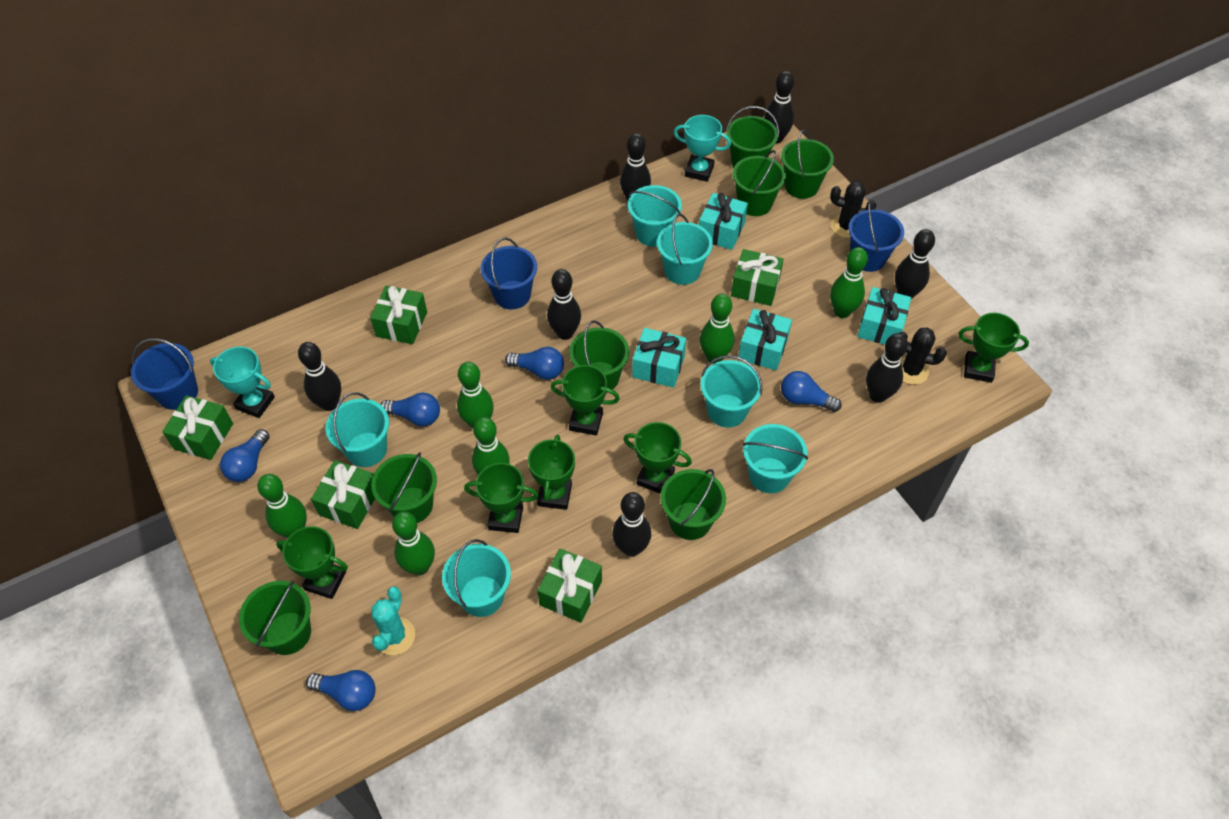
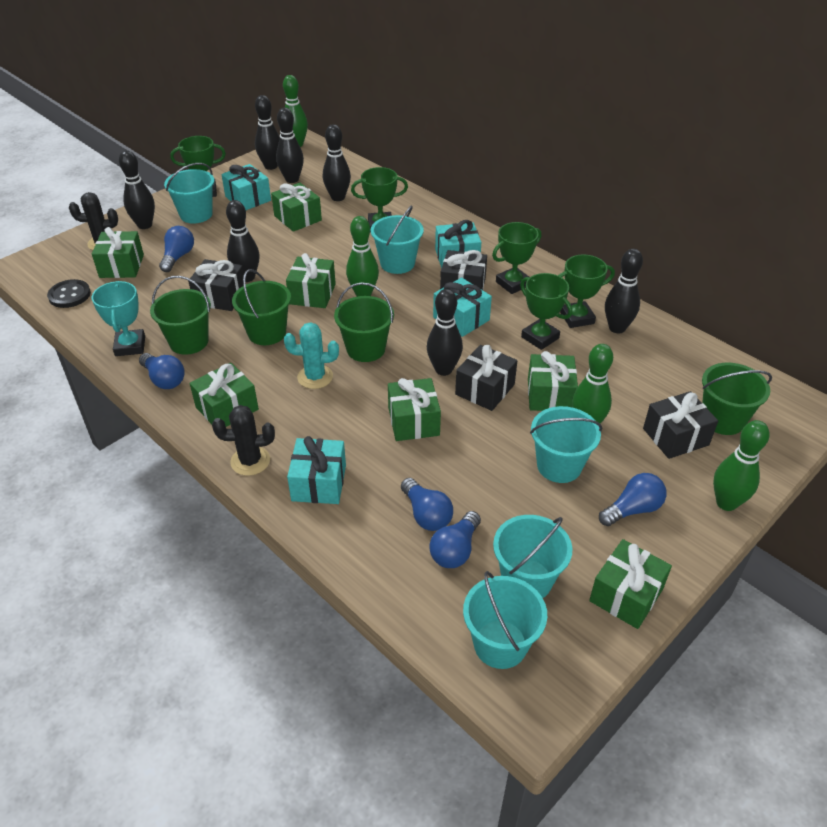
black button: 0 -> 1
black gift: 0 -> 4
blue bucket: 3 -> 0
green bowling pin: 6 -> 4
green bucket: 7 -> 4
green gift: 5 -> 7
green trophy: 6 -> 5
turquoise bucket: 6 -> 5
turquoise trophy: 2 -> 1

